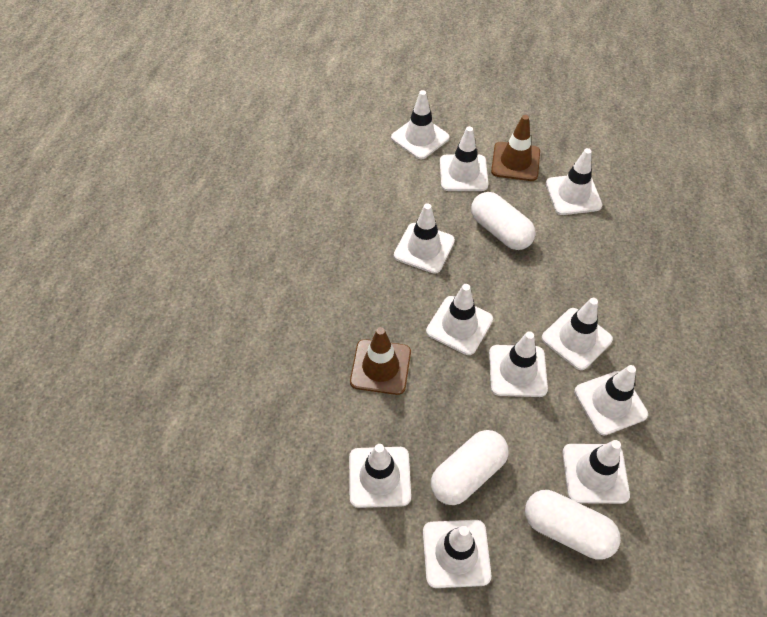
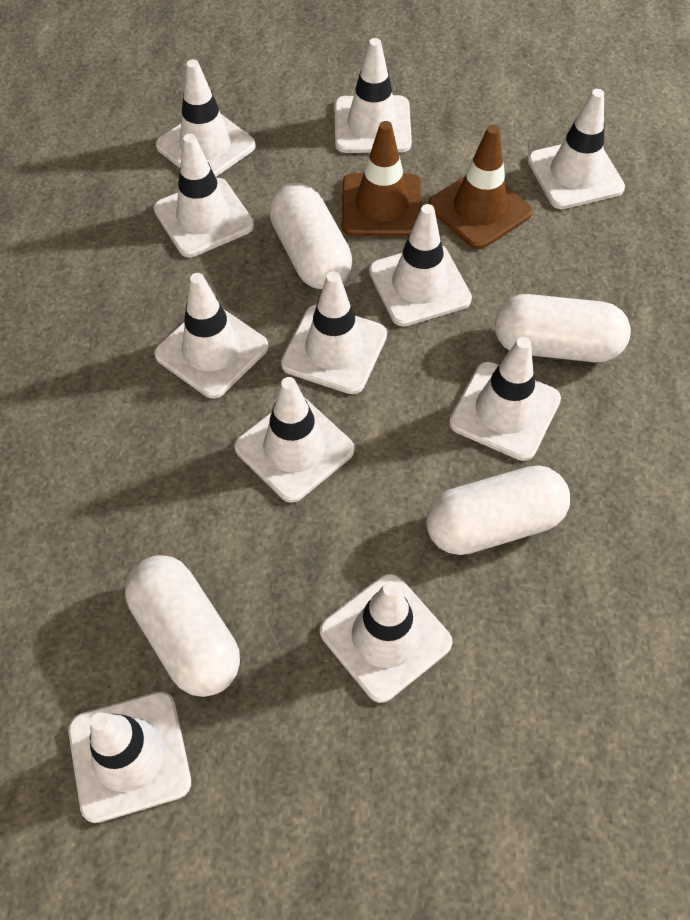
white capsule: 3 -> 4

